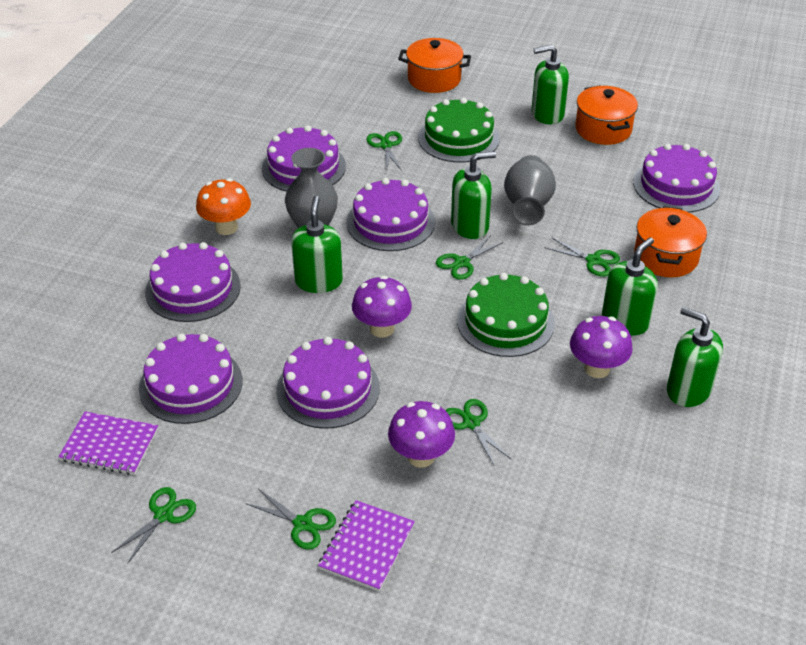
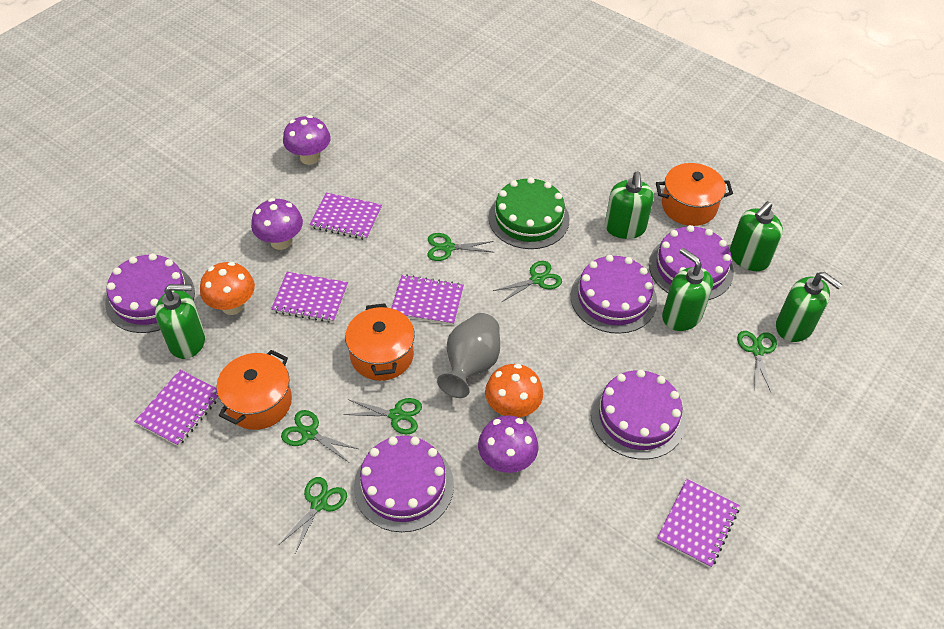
green cake: 2 -> 1
grey vase: 2 -> 1
orange mushroom: 1 -> 2
purple cake: 6 -> 5
purple notebook: 2 -> 5

